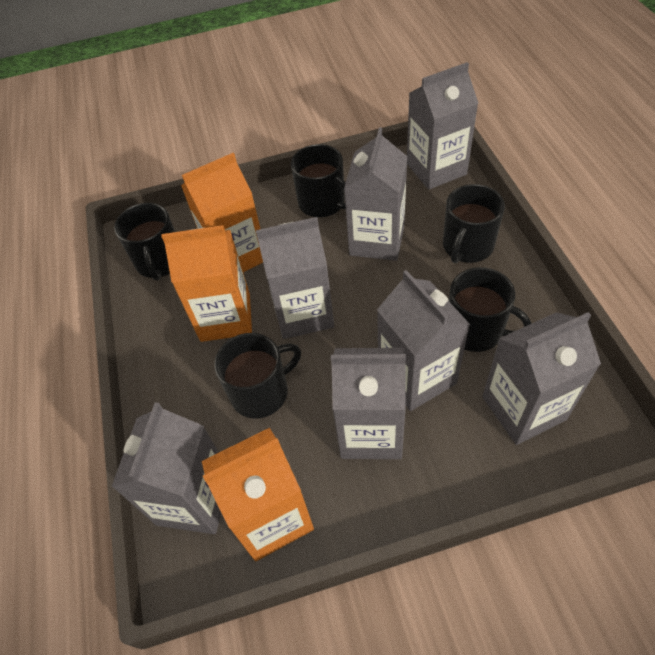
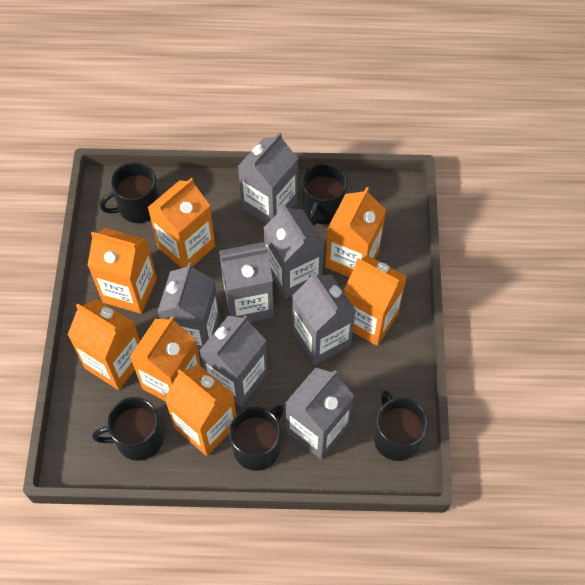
orange carton: 3 -> 7

